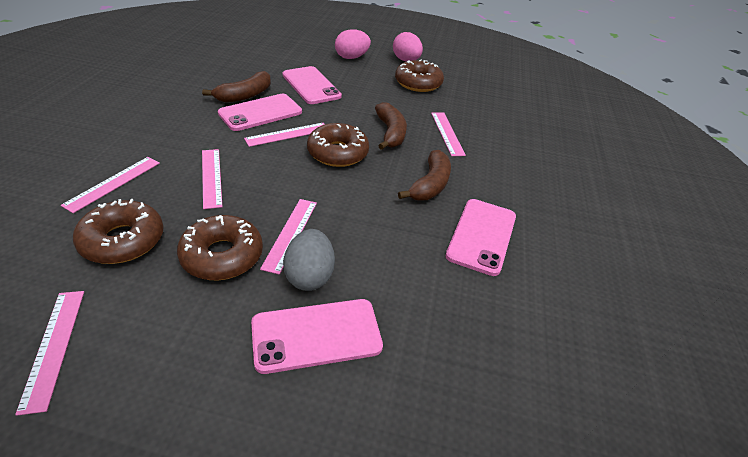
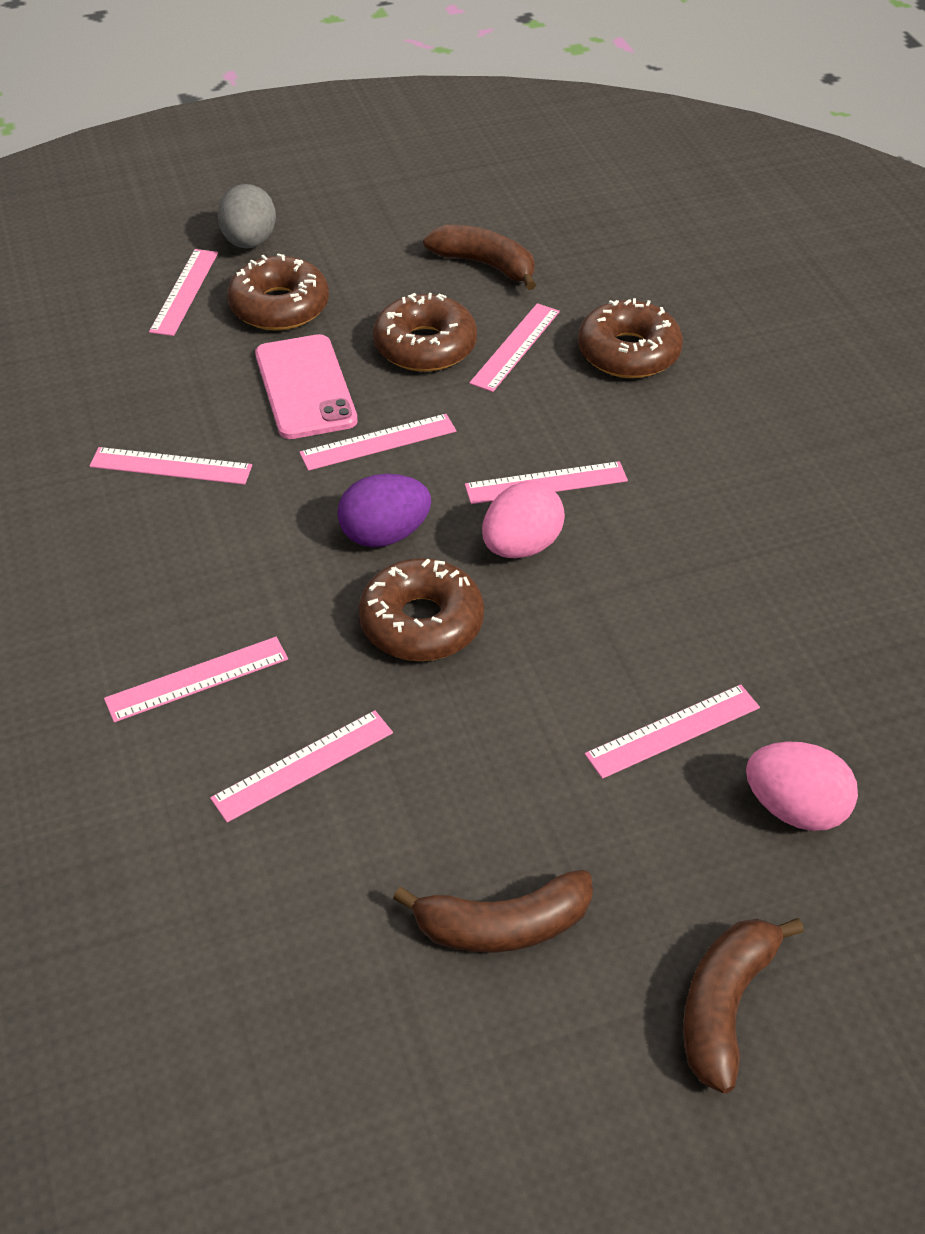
pink phone: 4 -> 1
pink ruler: 6 -> 8
purple egg: 0 -> 1

